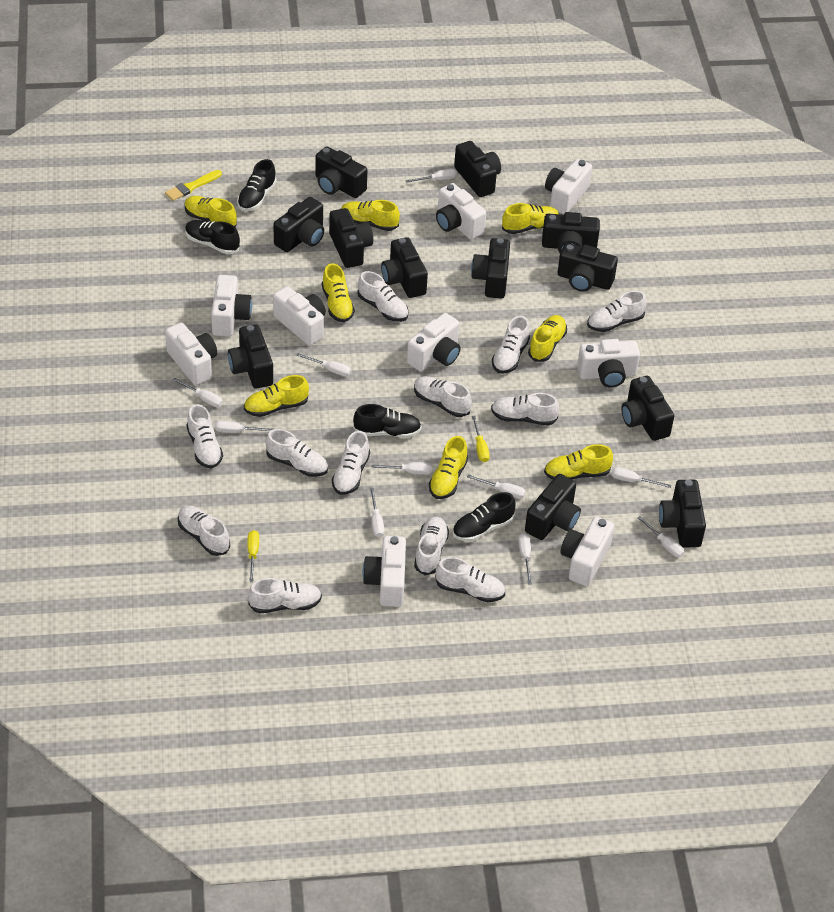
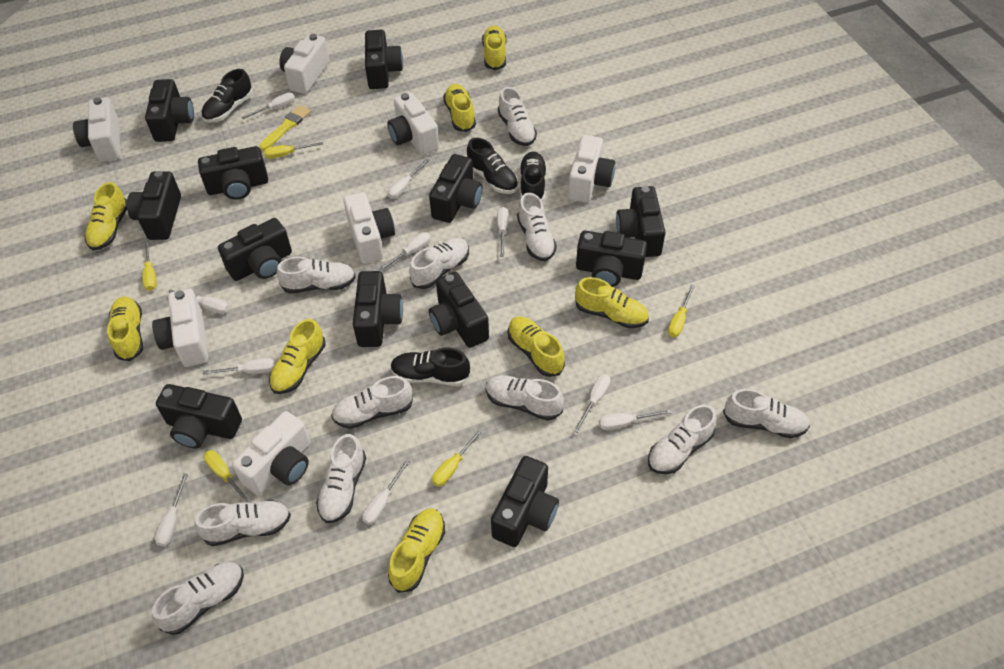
white camera: 9 -> 7
white shoe: 12 -> 11
yellow screwdriver: 2 -> 5

